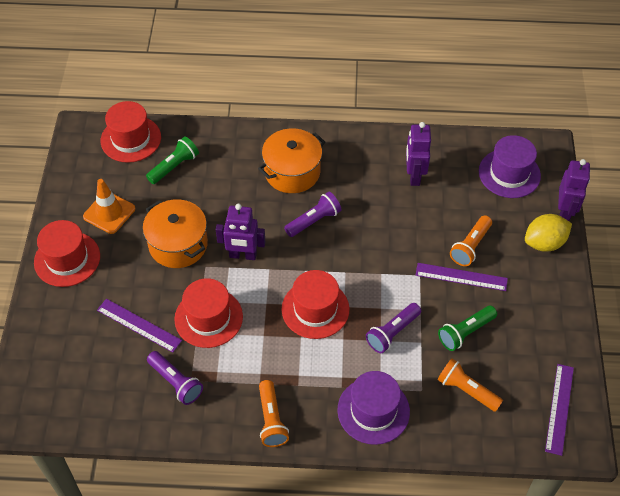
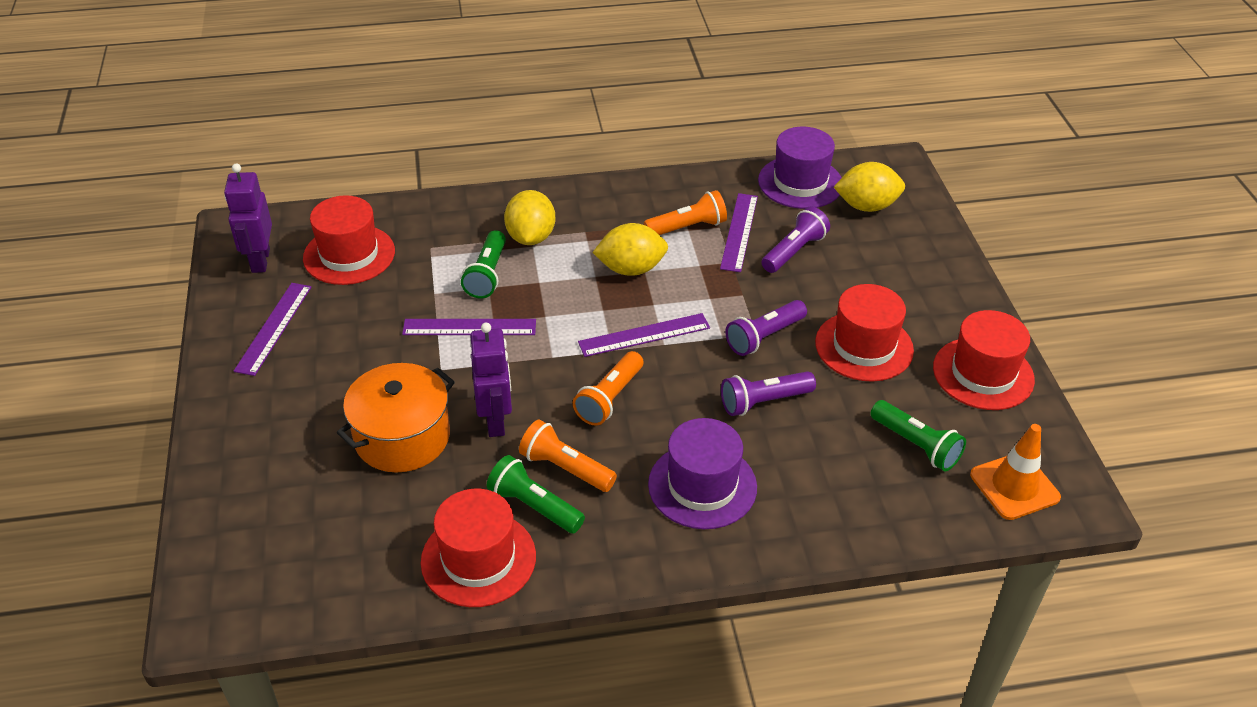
green flashlight: 2 -> 3
orange pot: 2 -> 1
purple robot: 3 -> 2
purple ruler: 3 -> 4
yellow lemon: 1 -> 3

